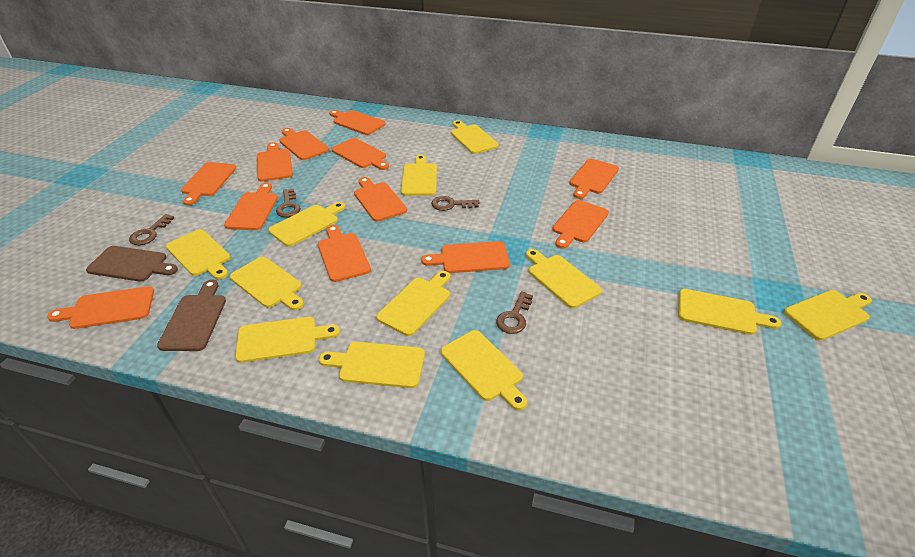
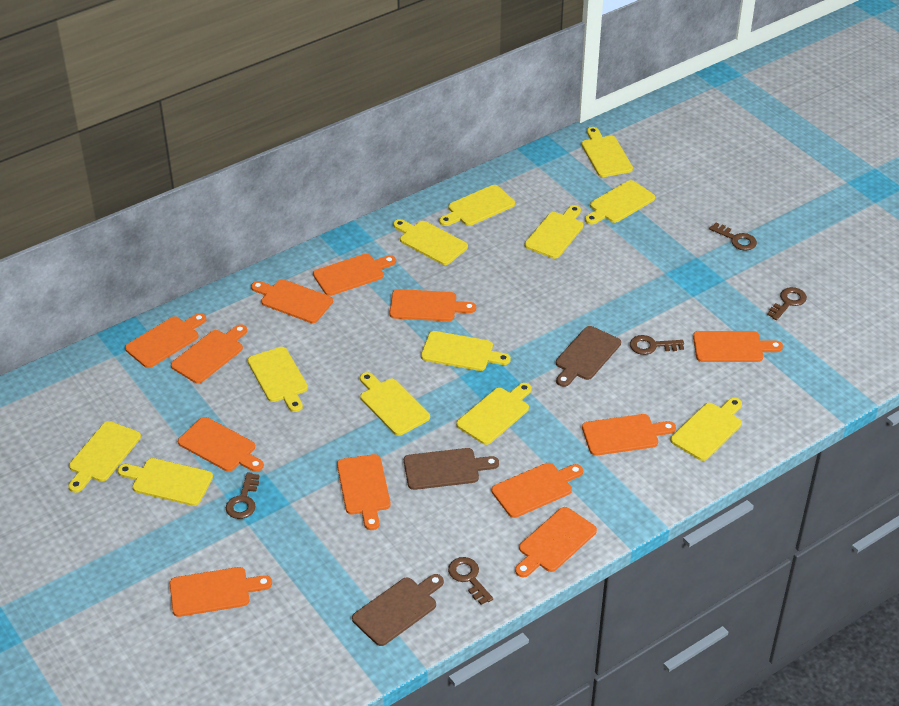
brown cutting board: 2 -> 3
brown key: 4 -> 5

